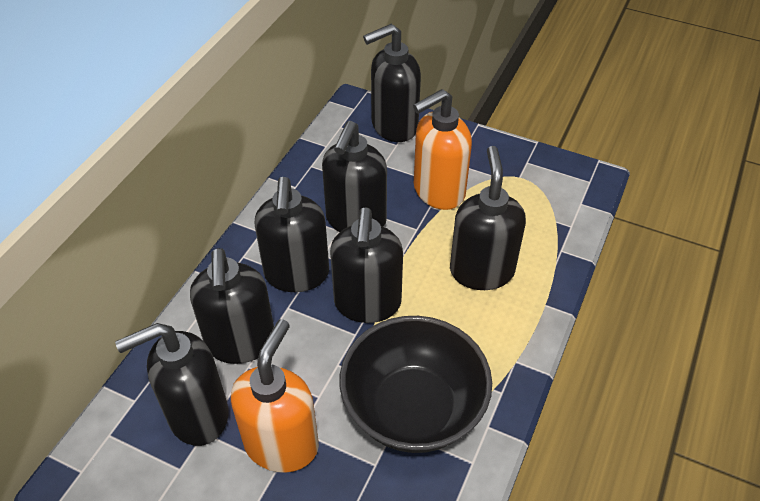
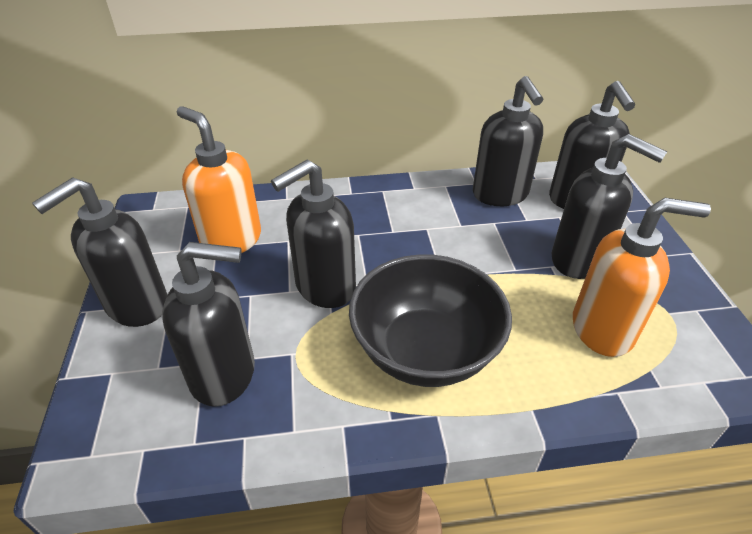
black soap dispenser: 7 -> 6

